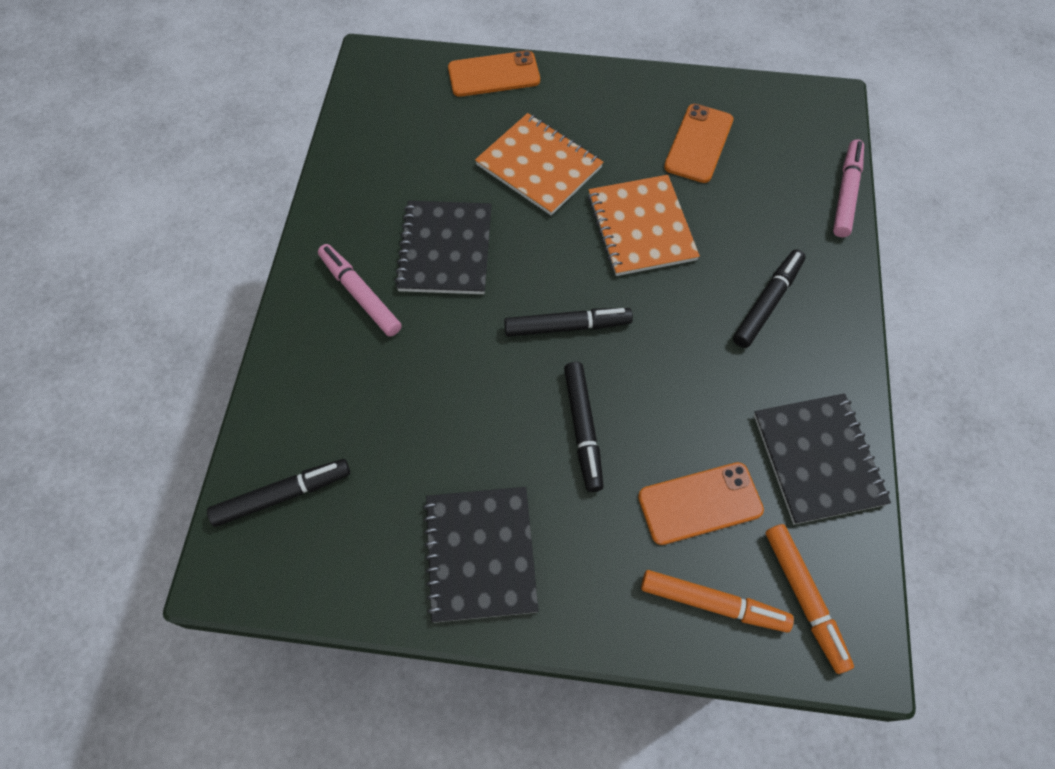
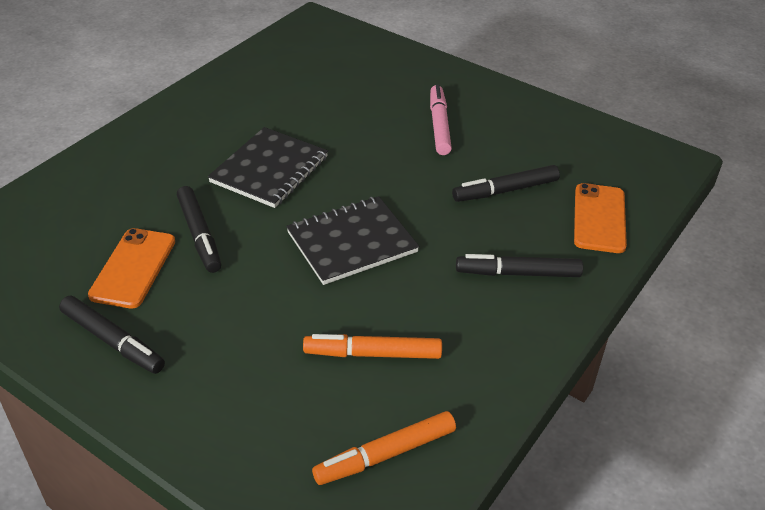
black notebook: 3 -> 2
orange notebook: 2 -> 0
orange phone: 3 -> 2
pink marker: 2 -> 1

